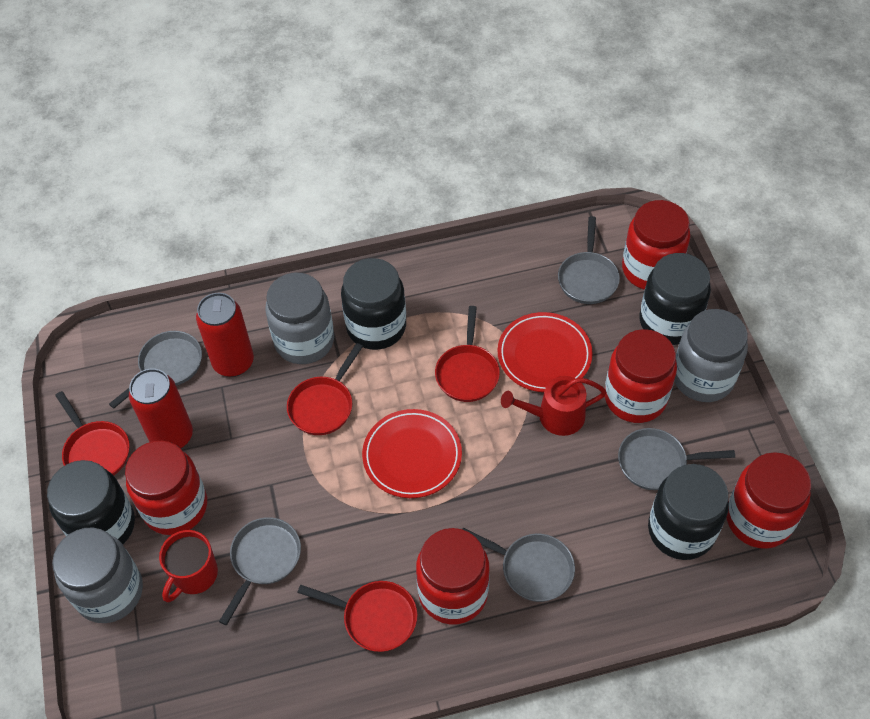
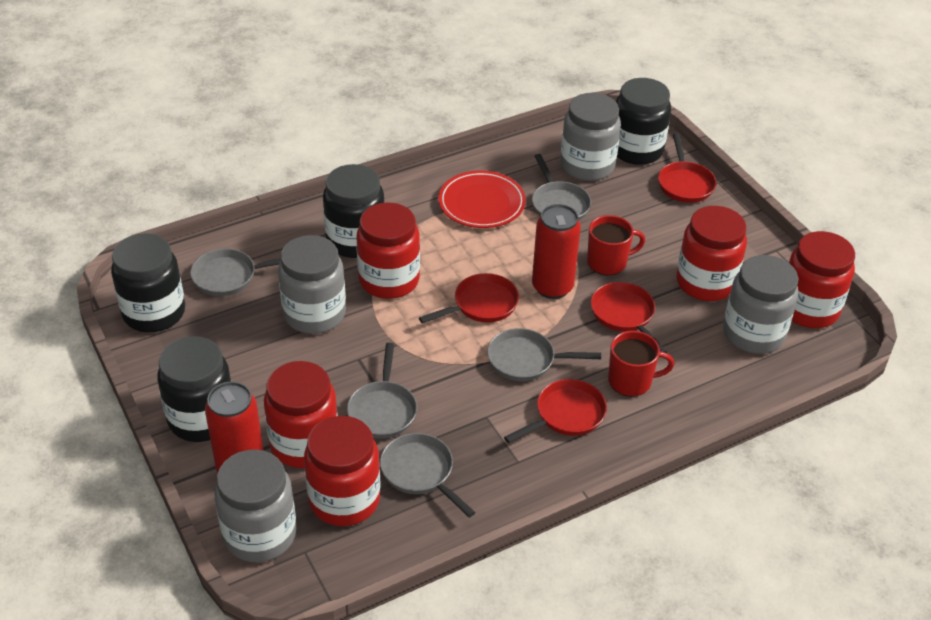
grey jar: 3 -> 4
red mug: 1 -> 2
red plate: 2 -> 1
red watering can: 1 -> 0

